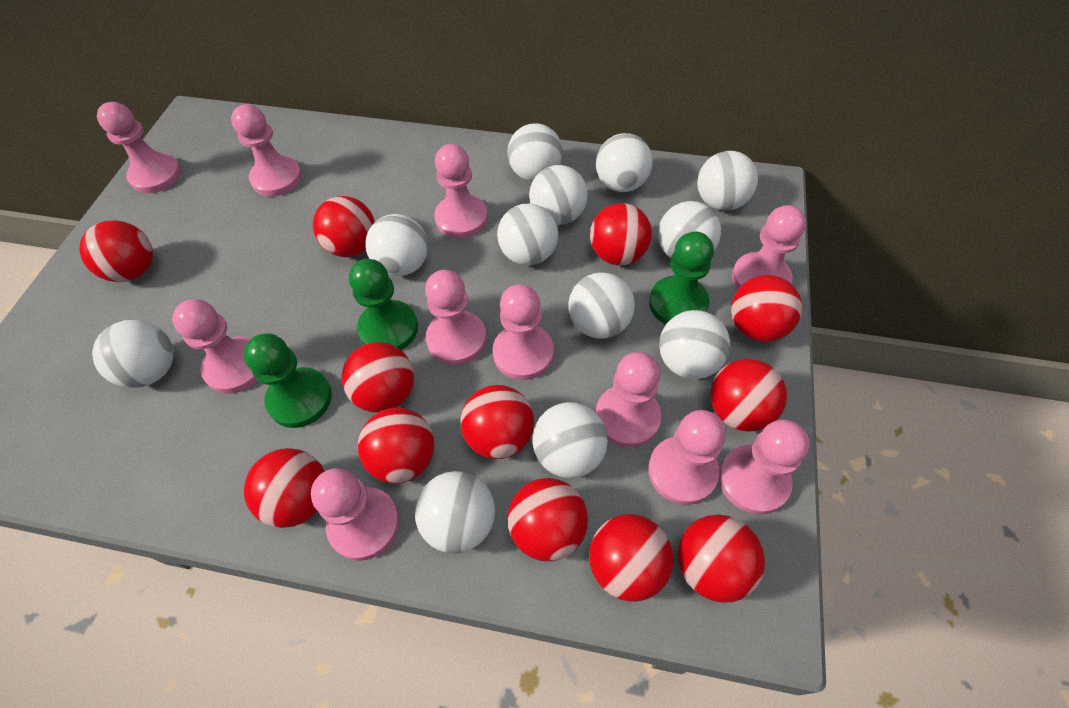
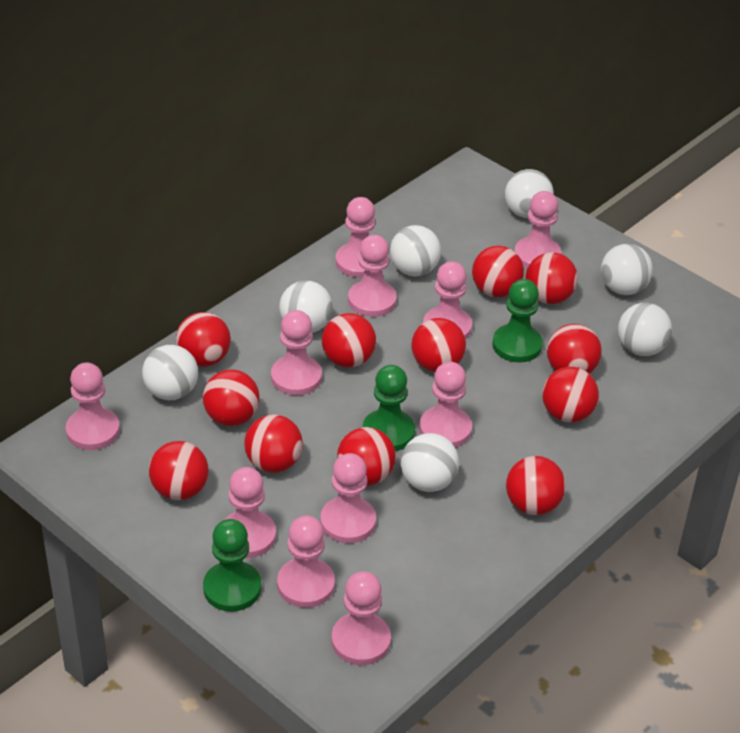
white ball: 12 -> 7

